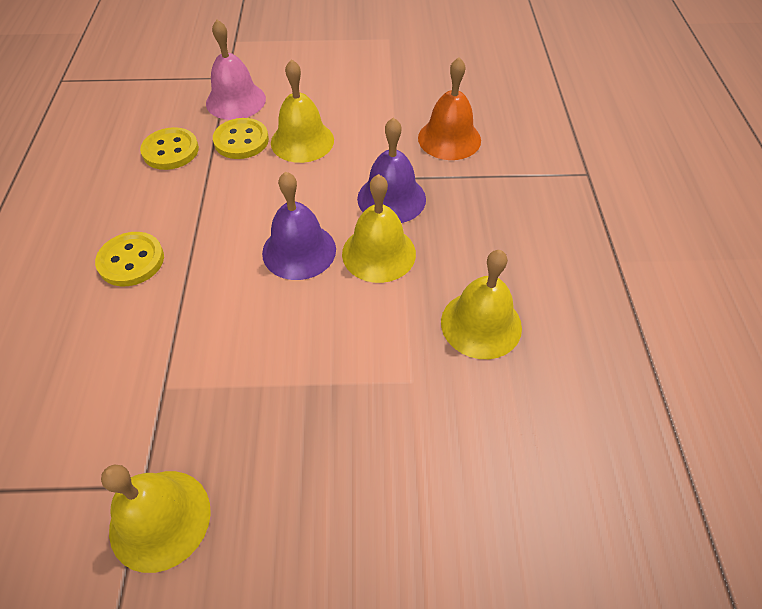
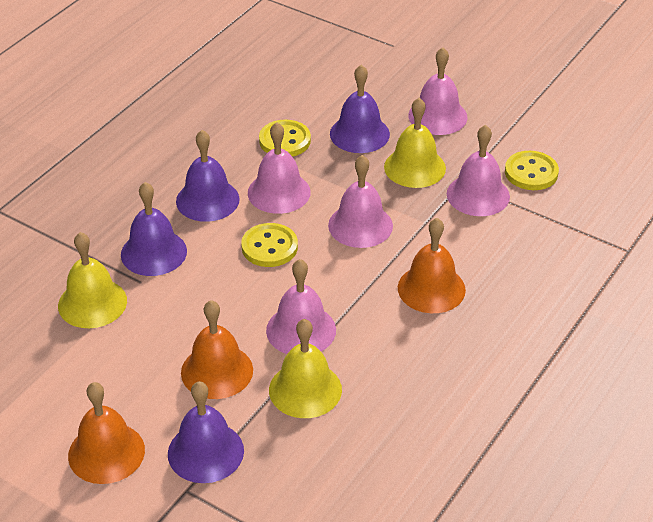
orange bell: 1 -> 3
pink bell: 1 -> 5
purple bell: 2 -> 4
yellow bell: 4 -> 3

